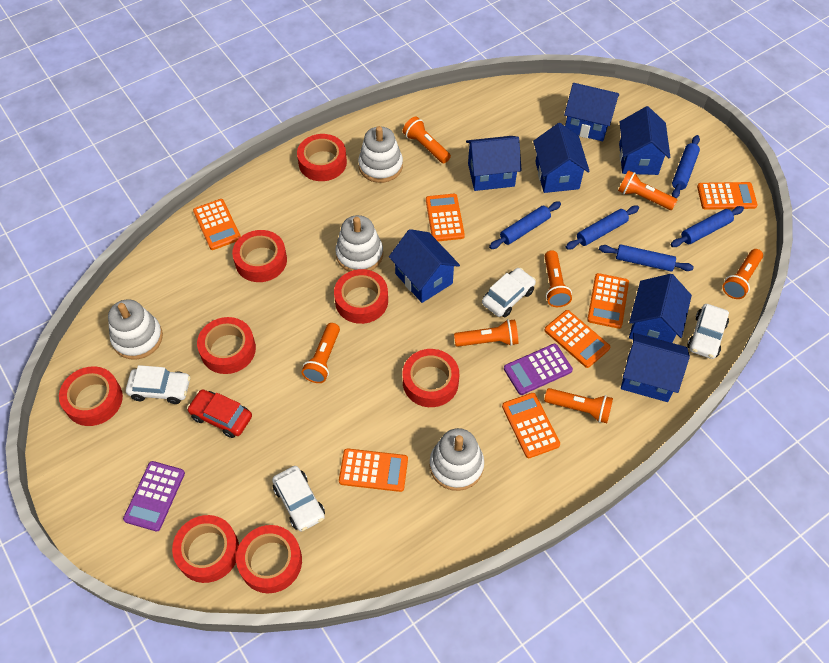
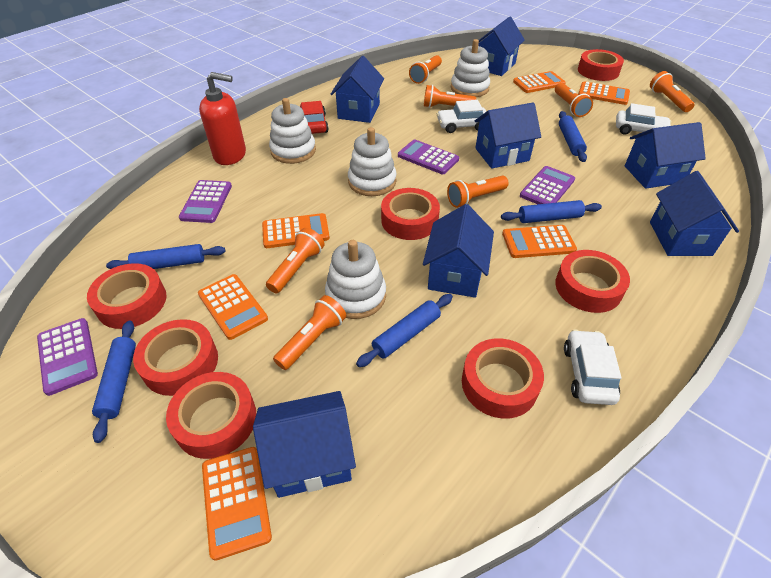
orange calculator: 7 -> 6
purple calculator: 2 -> 4
red soap dispenser: 0 -> 1
red tape: 8 -> 7
white car: 4 -> 3

